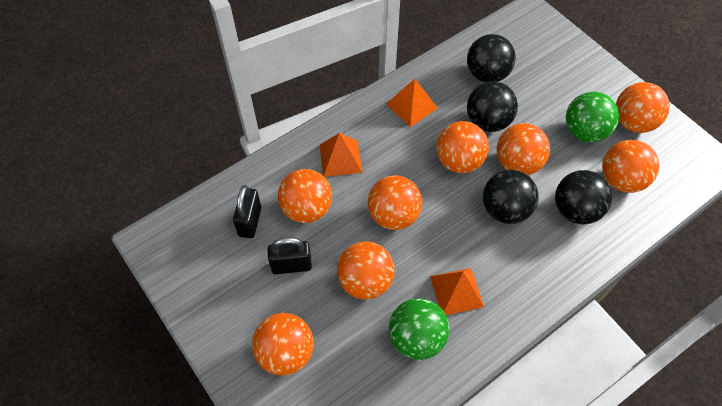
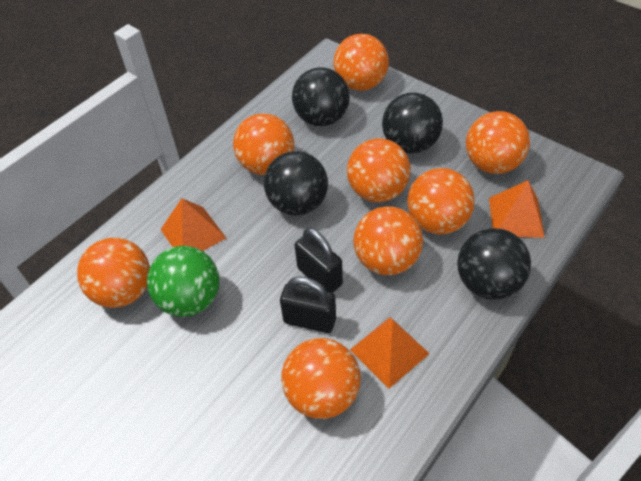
green ball: 2 -> 1

